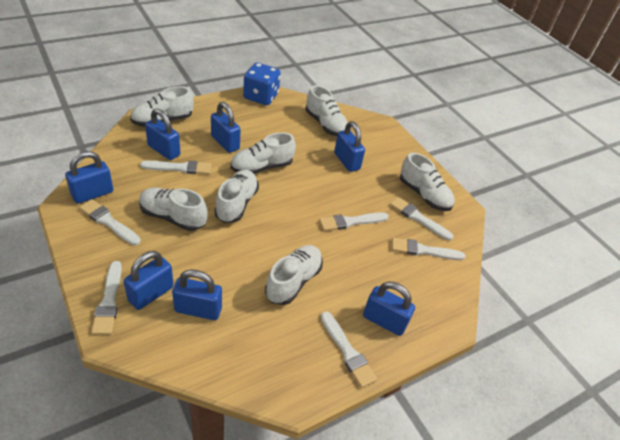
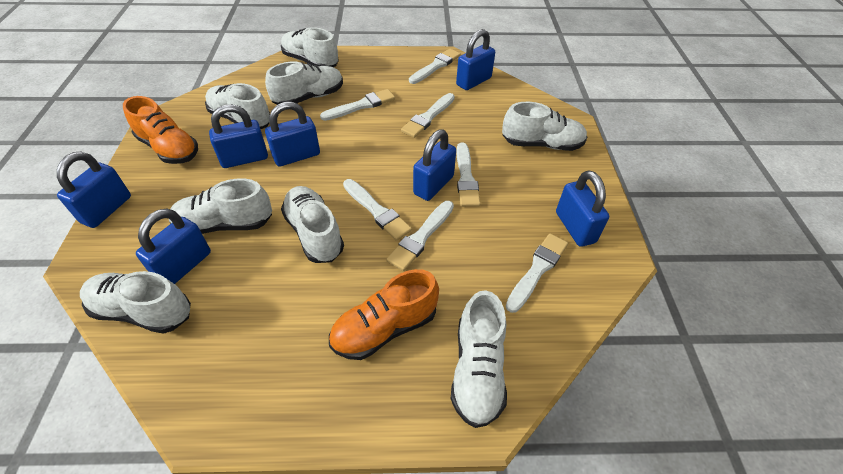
blue dice: 1 -> 0
orange shoe: 0 -> 2
white shoe: 7 -> 8

